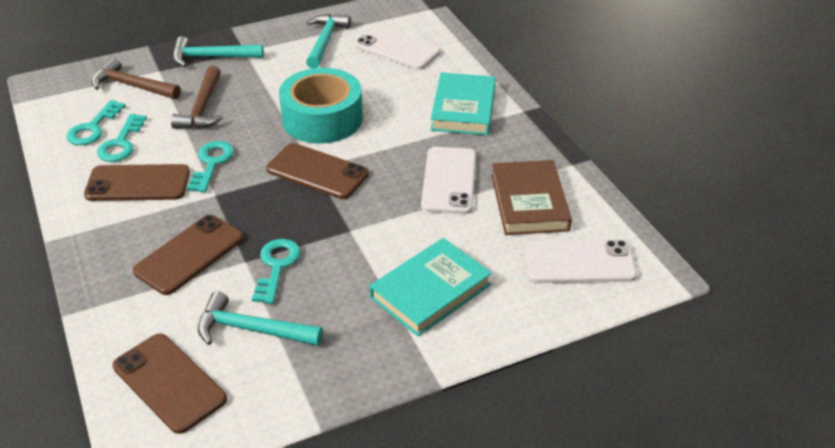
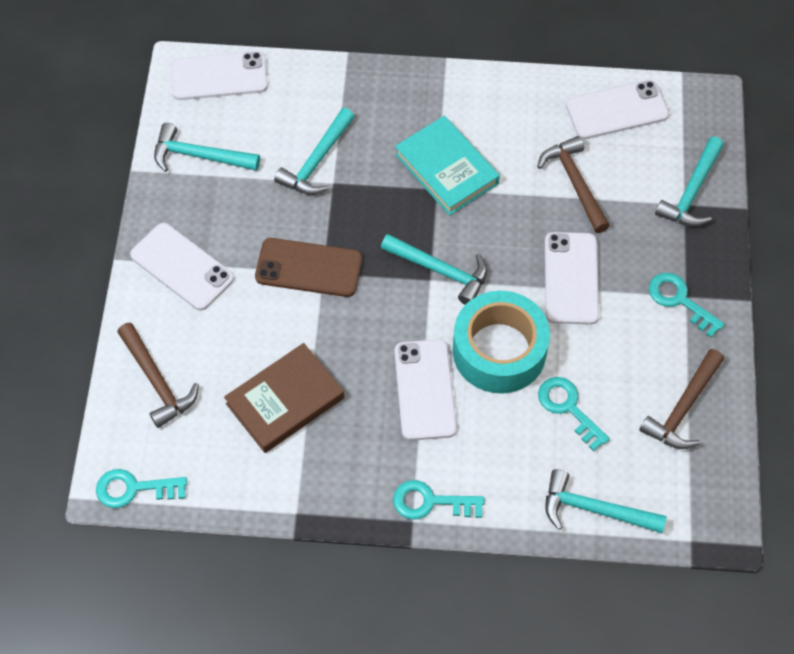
brown hammer: 2 -> 3
brown phone: 4 -> 1
turquoise book: 2 -> 1
turquoise hammer: 3 -> 5
white phone: 3 -> 5

